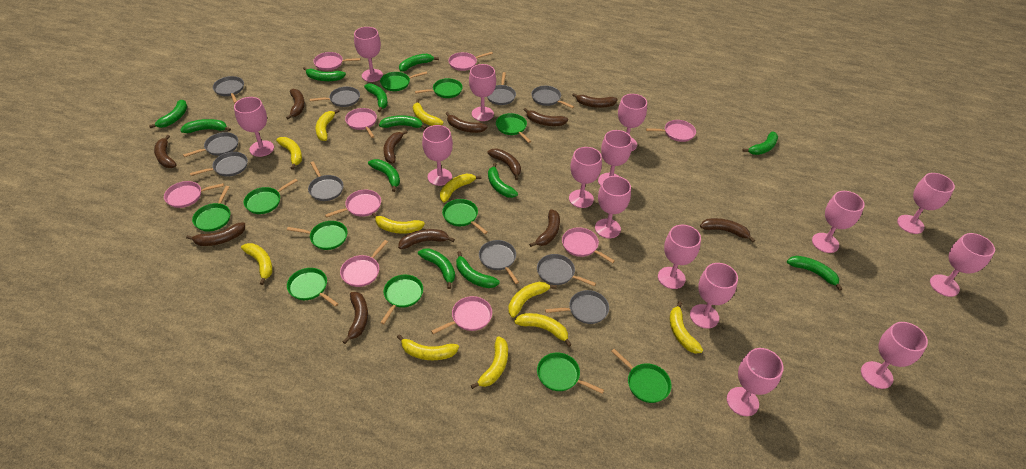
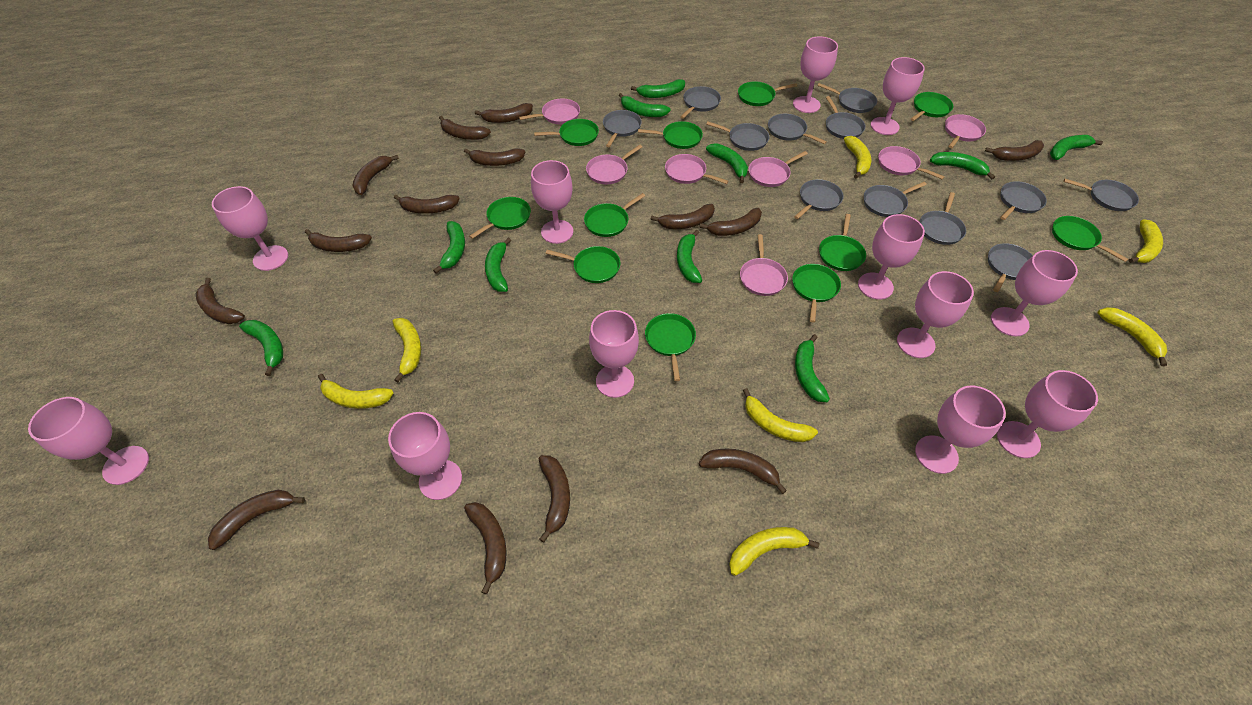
brown banana: 12 -> 14
green banana: 12 -> 10
grey pan: 10 -> 12
pink goblet: 15 -> 12
pink pan: 9 -> 7
yellow banana: 11 -> 7

